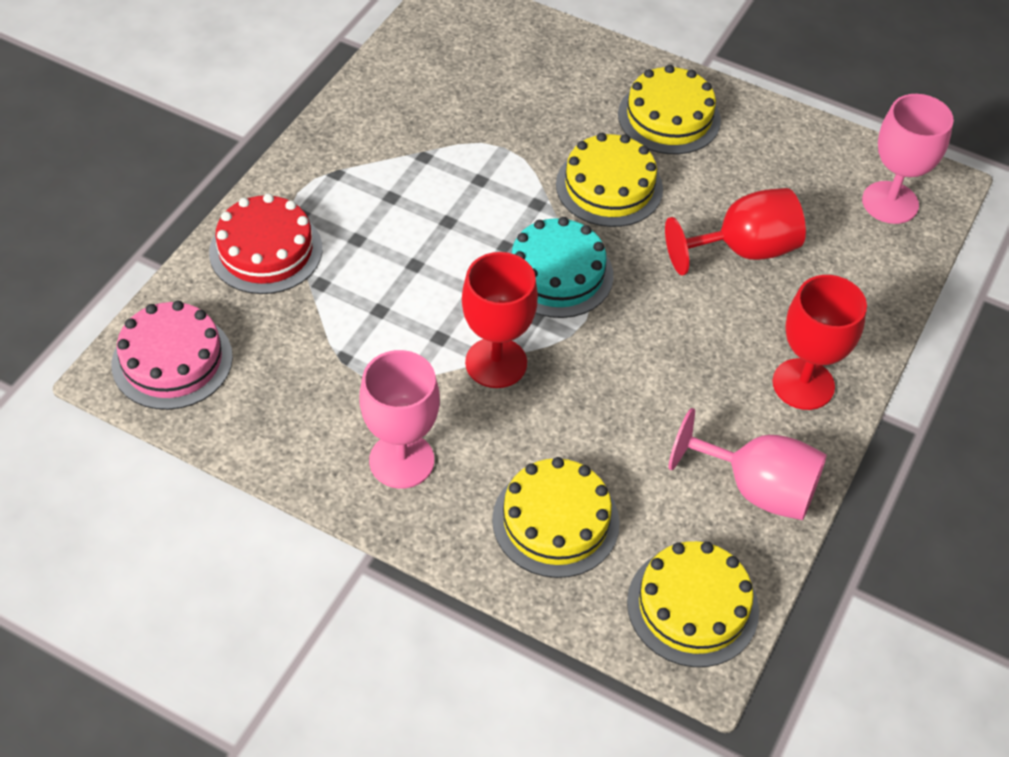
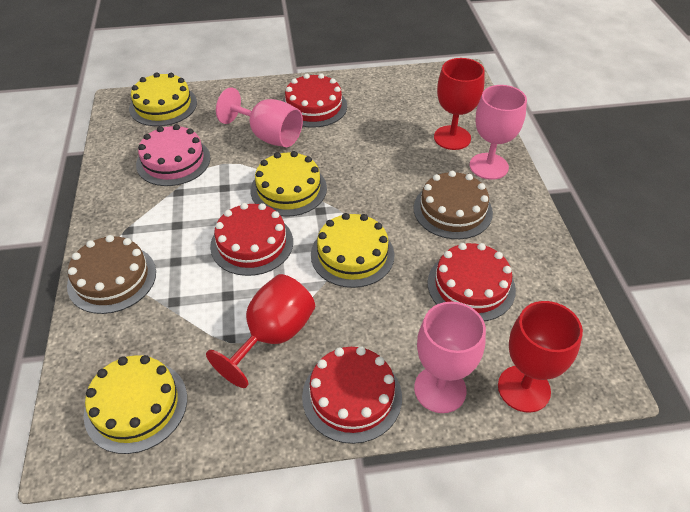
brown cake: 0 -> 2
red cake: 1 -> 4
turquoise cake: 1 -> 0

